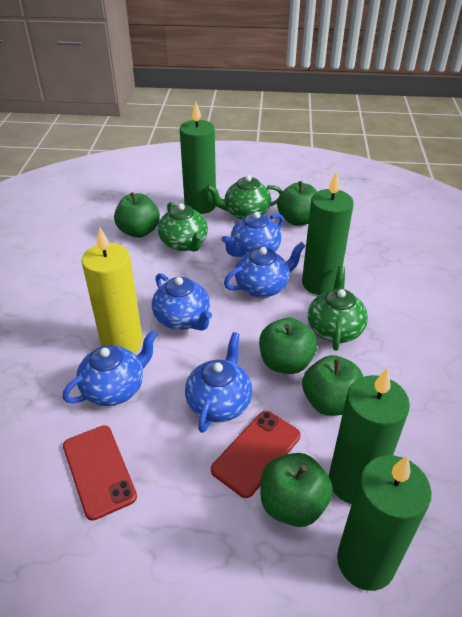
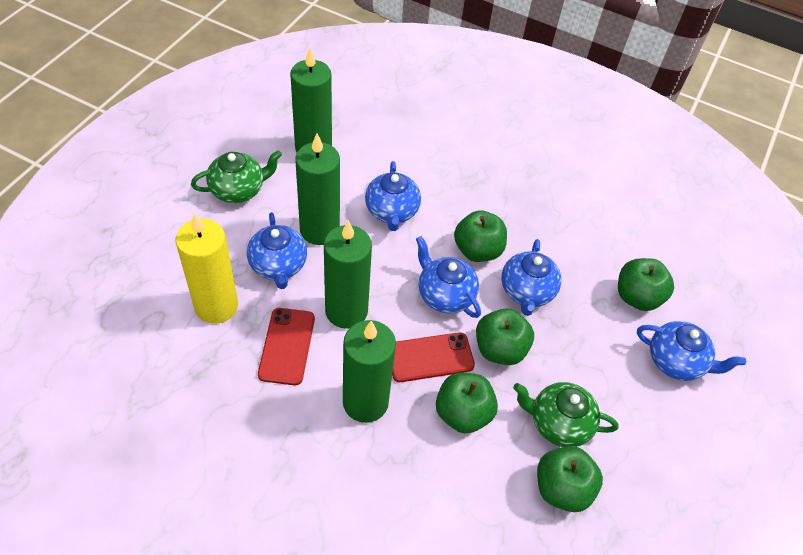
green teapot: 3 -> 2

